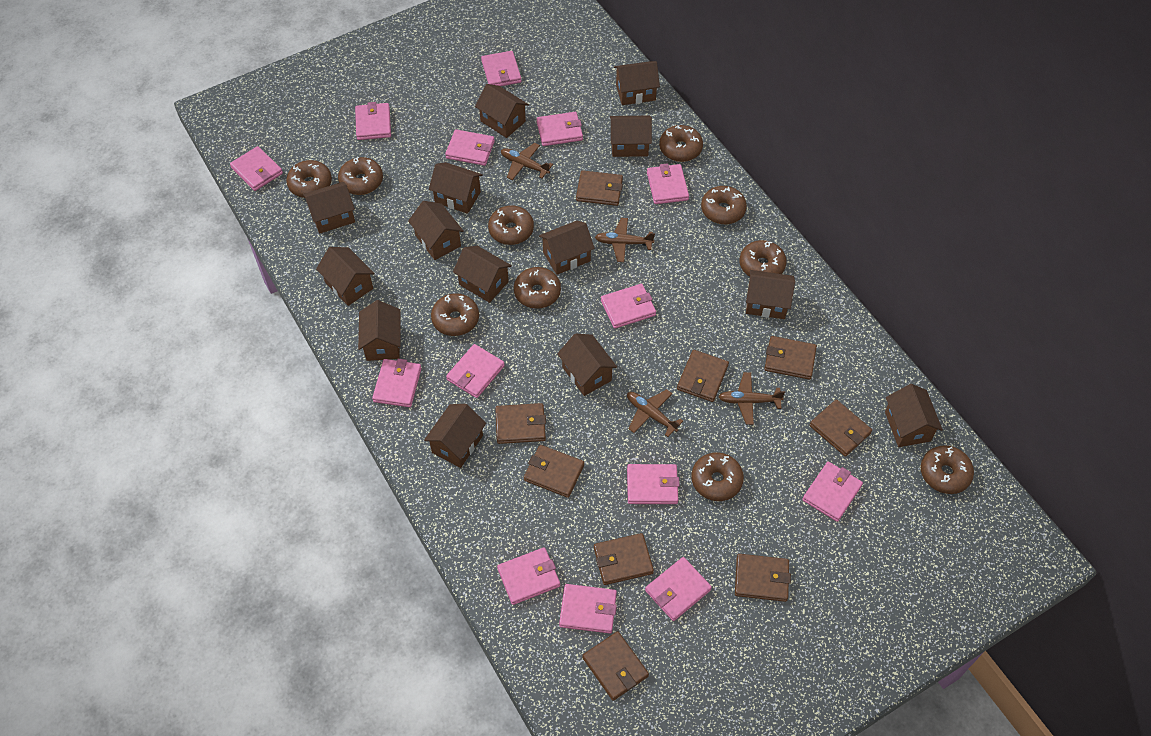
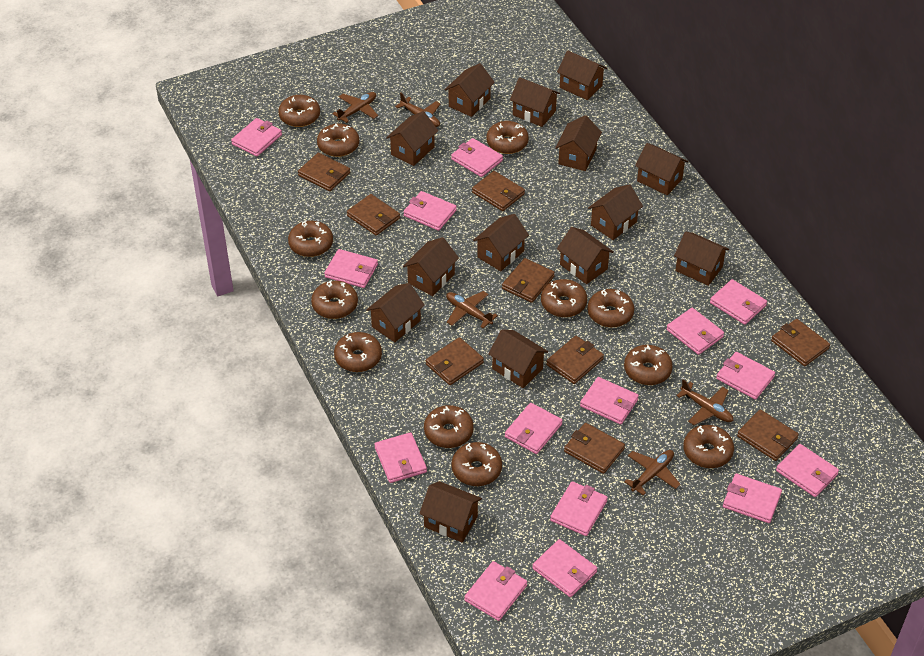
brown donut: 10 -> 12
brown plane: 4 -> 5
pink wallet: 14 -> 15

